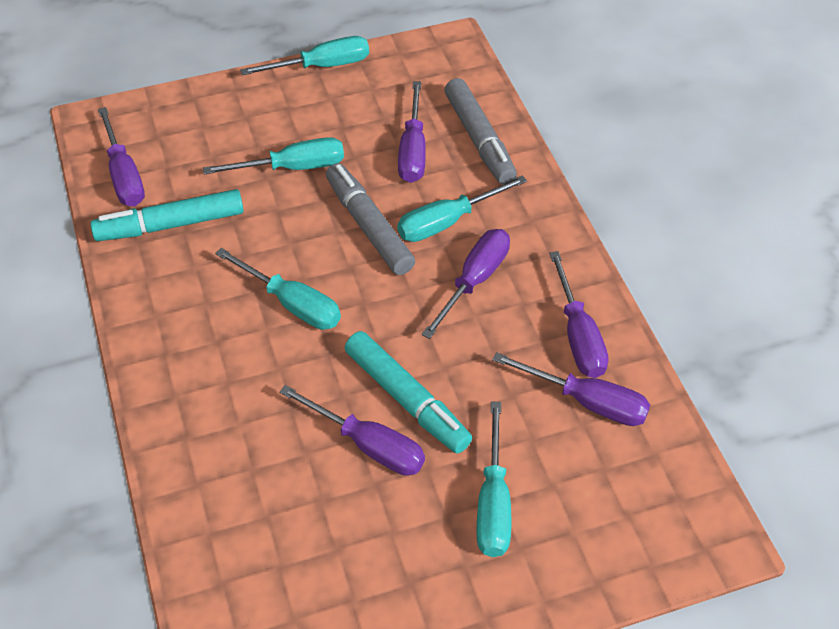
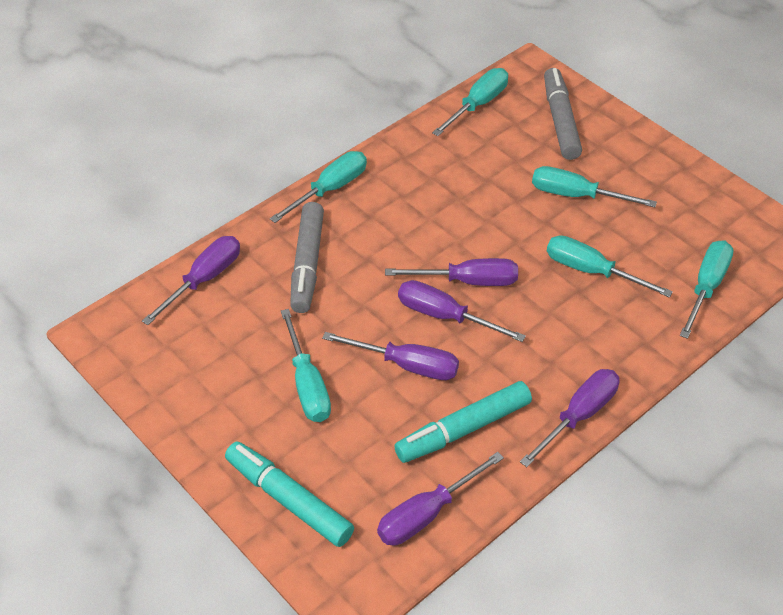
turquoise screwdriver: 5 -> 6

